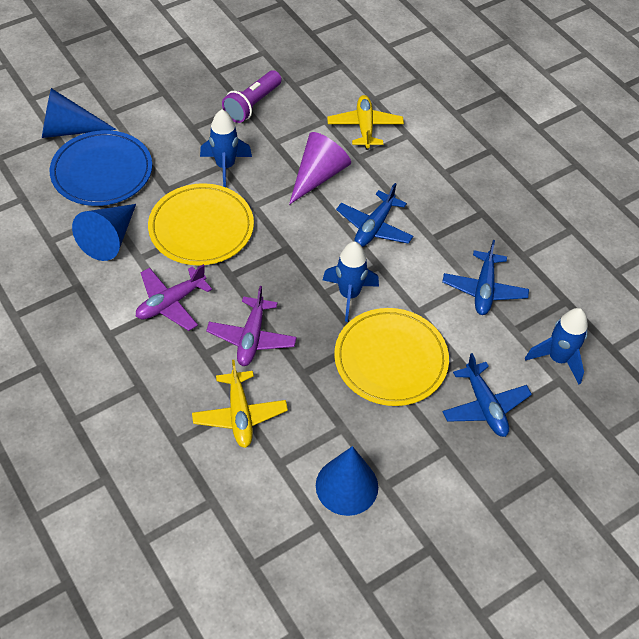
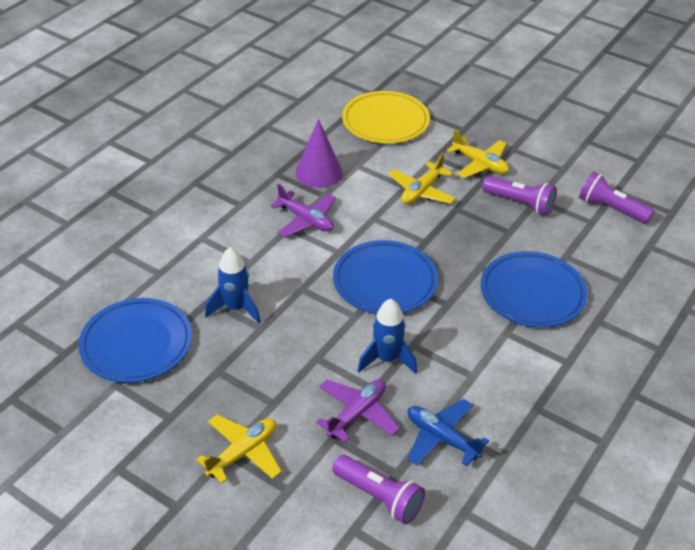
blue cone: 3 -> 0
blue plane: 3 -> 1
blue plate: 1 -> 3
blue rocket: 3 -> 2
purple flashlight: 1 -> 3
yellow plane: 2 -> 3
yellow plate: 2 -> 1

